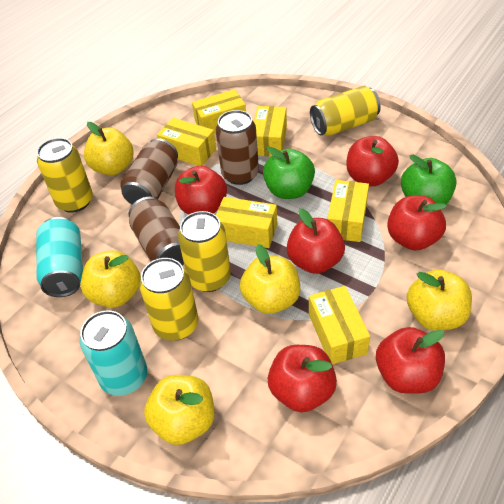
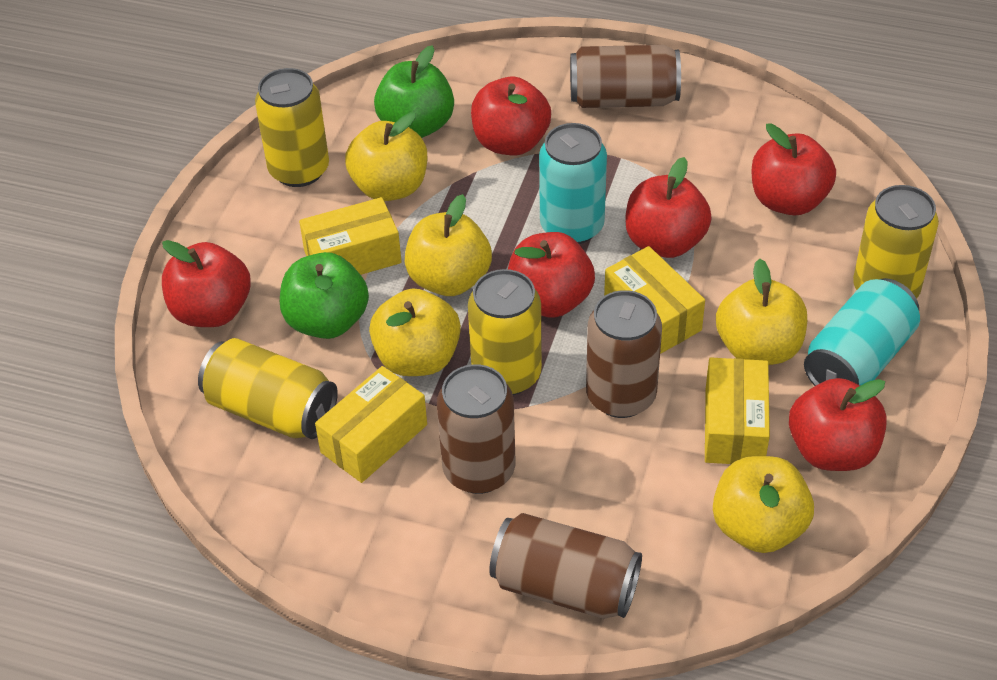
brown can: 3 -> 4
yellow box: 6 -> 4

